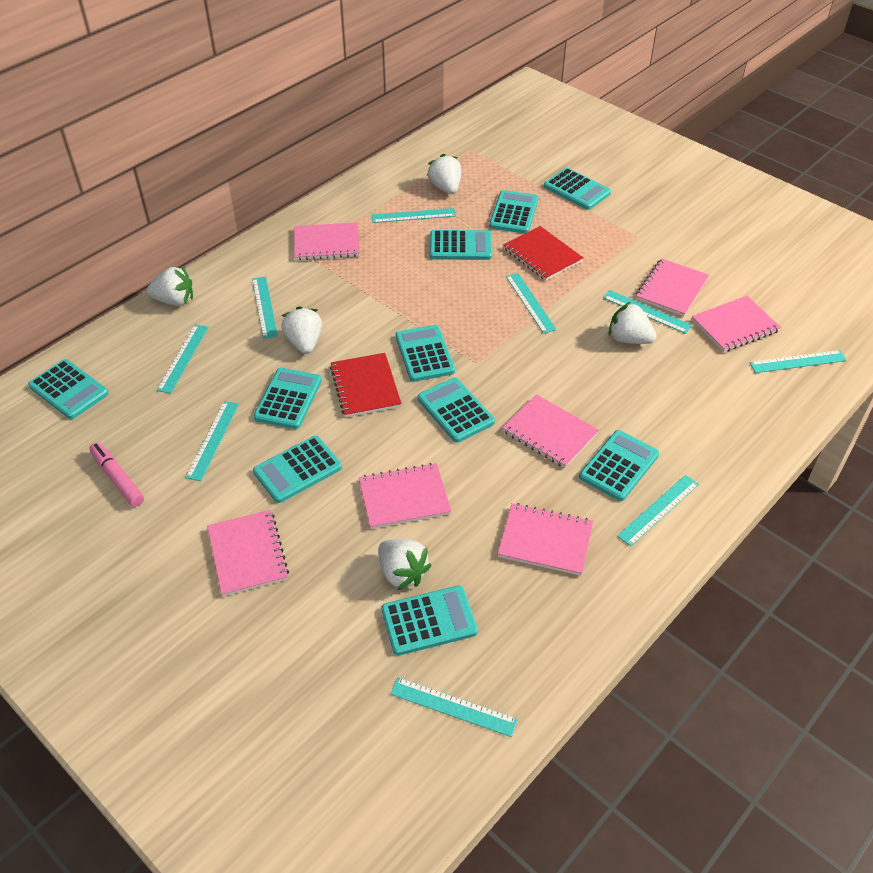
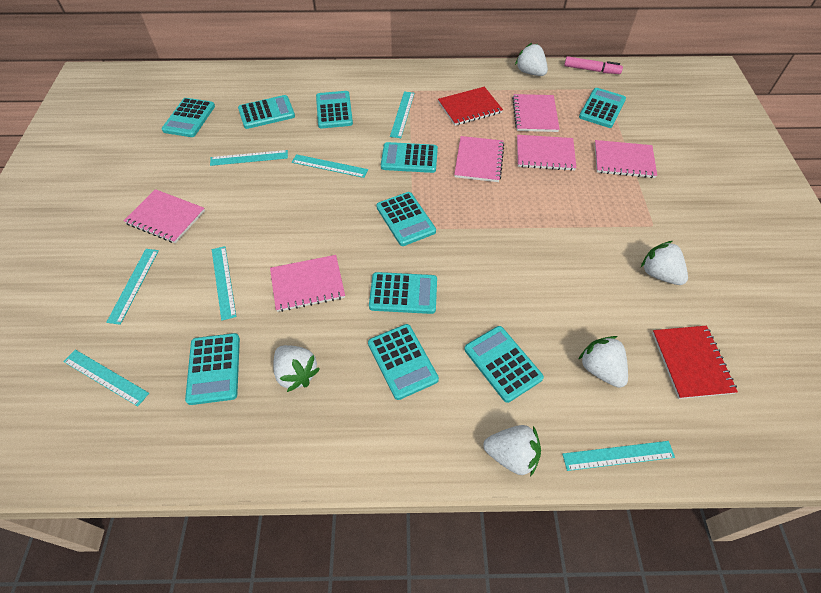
pink notebook: 7 -> 6
turquoise ruler: 9 -> 7

